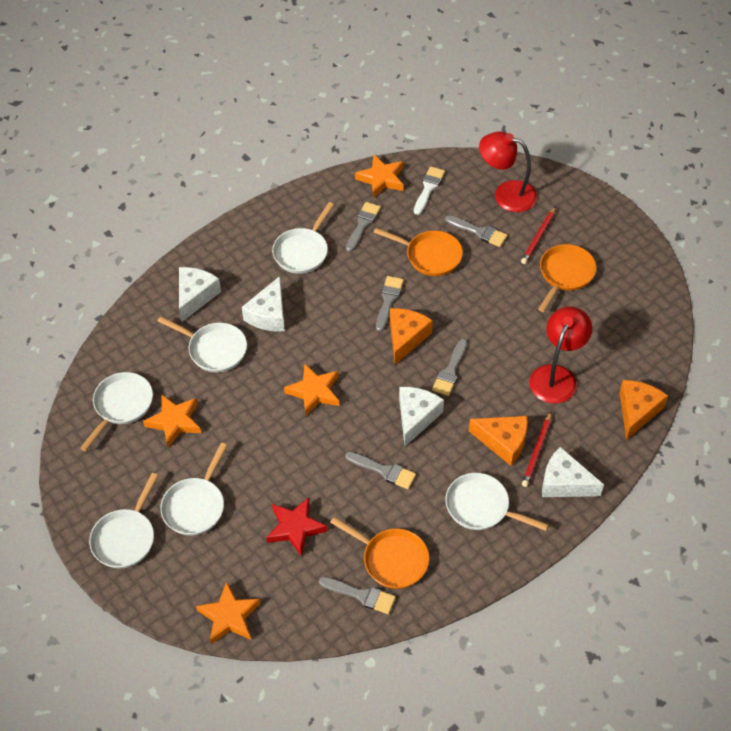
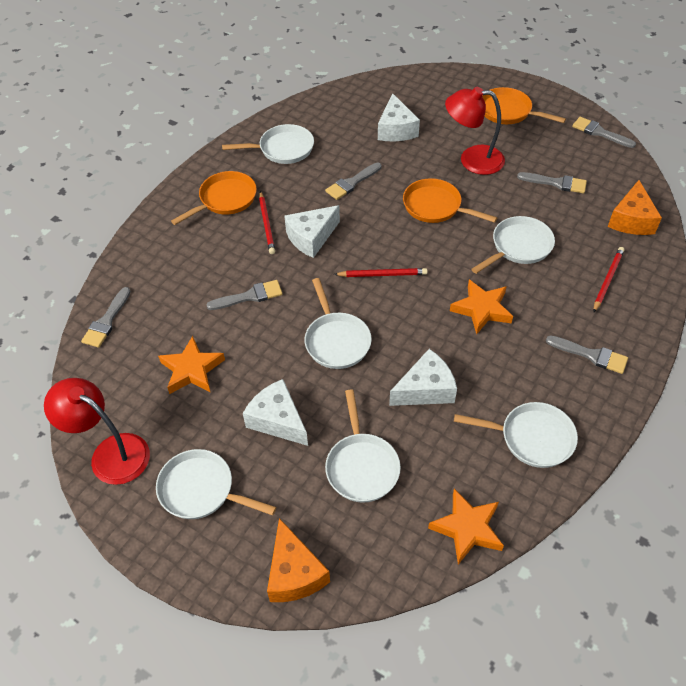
orange cheese: 3 -> 2
orange star: 4 -> 3
red pencil: 2 -> 3
red star: 1 -> 0
white brush: 1 -> 0

